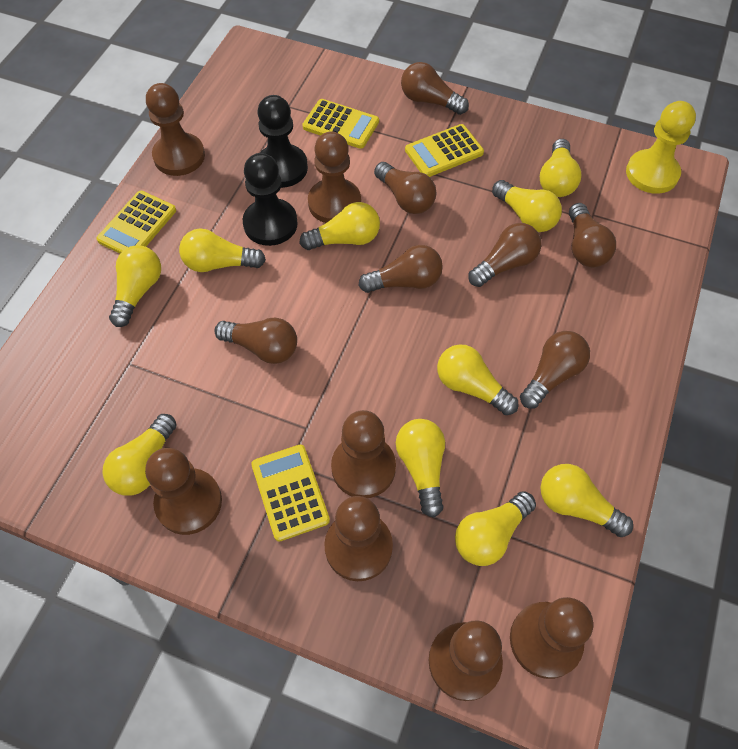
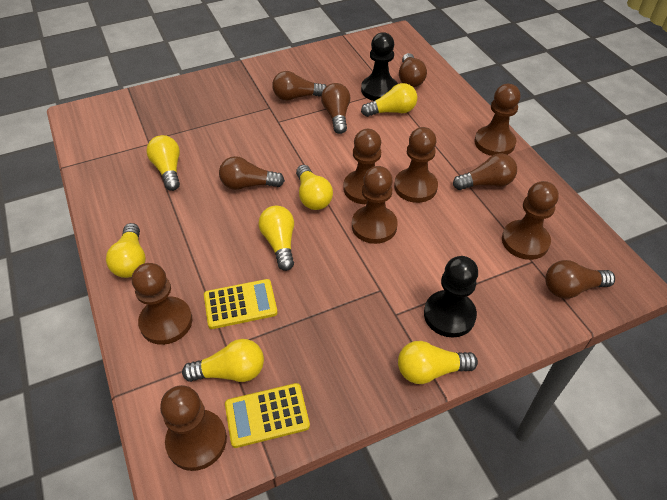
brown light bulb: 7 -> 6
yellow calculator: 4 -> 2
yellow light bulb: 10 -> 7
yellow pawn: 1 -> 0

